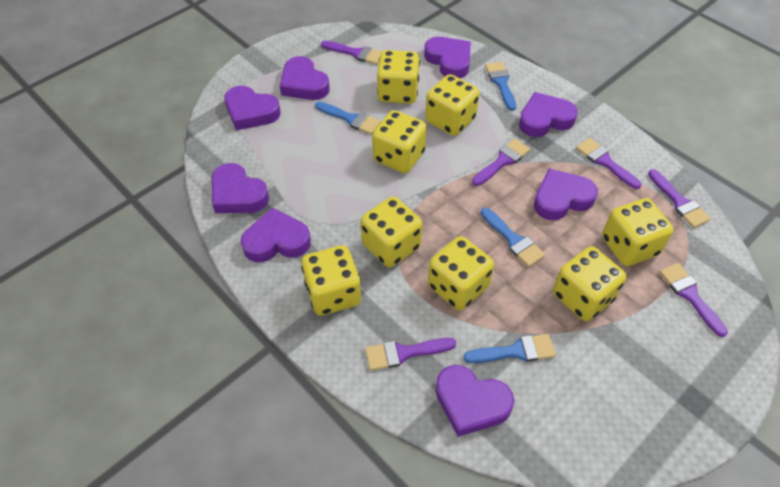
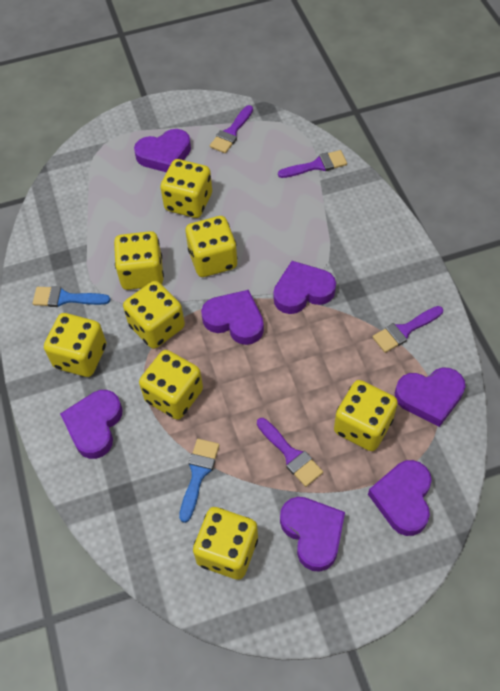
blue brush: 4 -> 2
purple brush: 6 -> 4
purple heart: 8 -> 7

